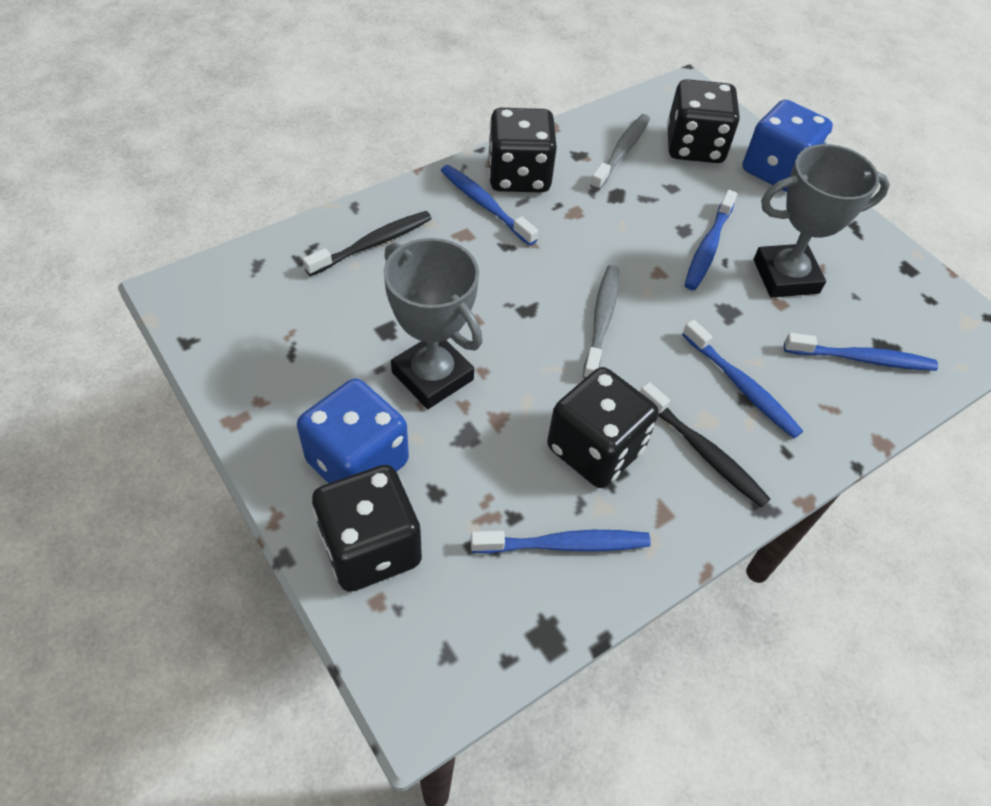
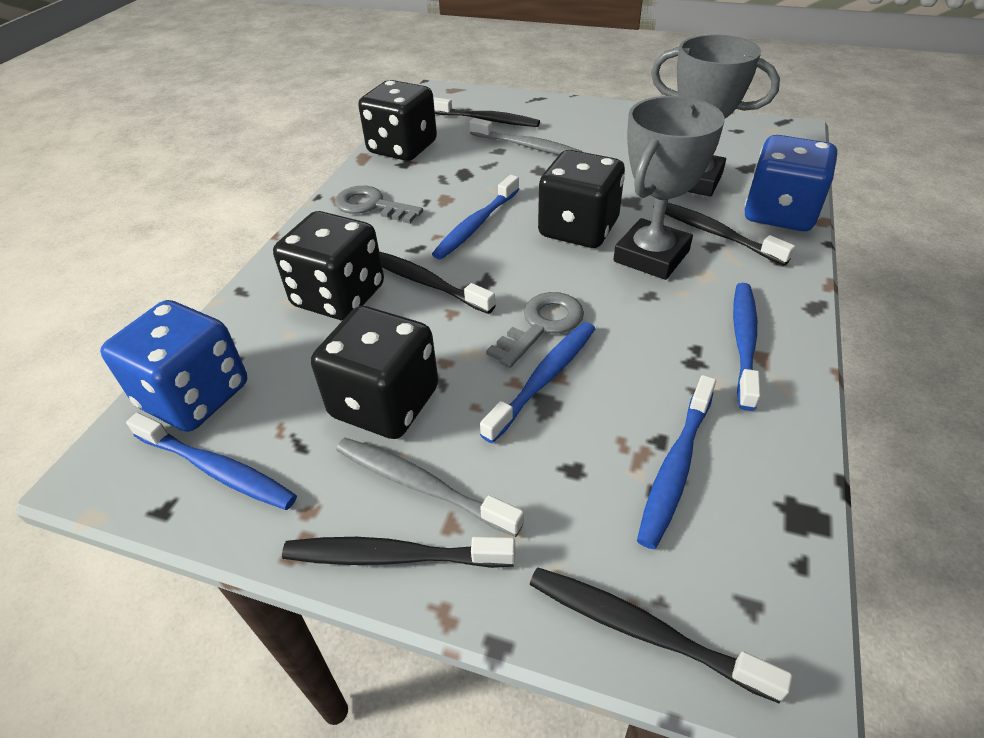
black toothbrush: 2 -> 5
grey key: 0 -> 2

